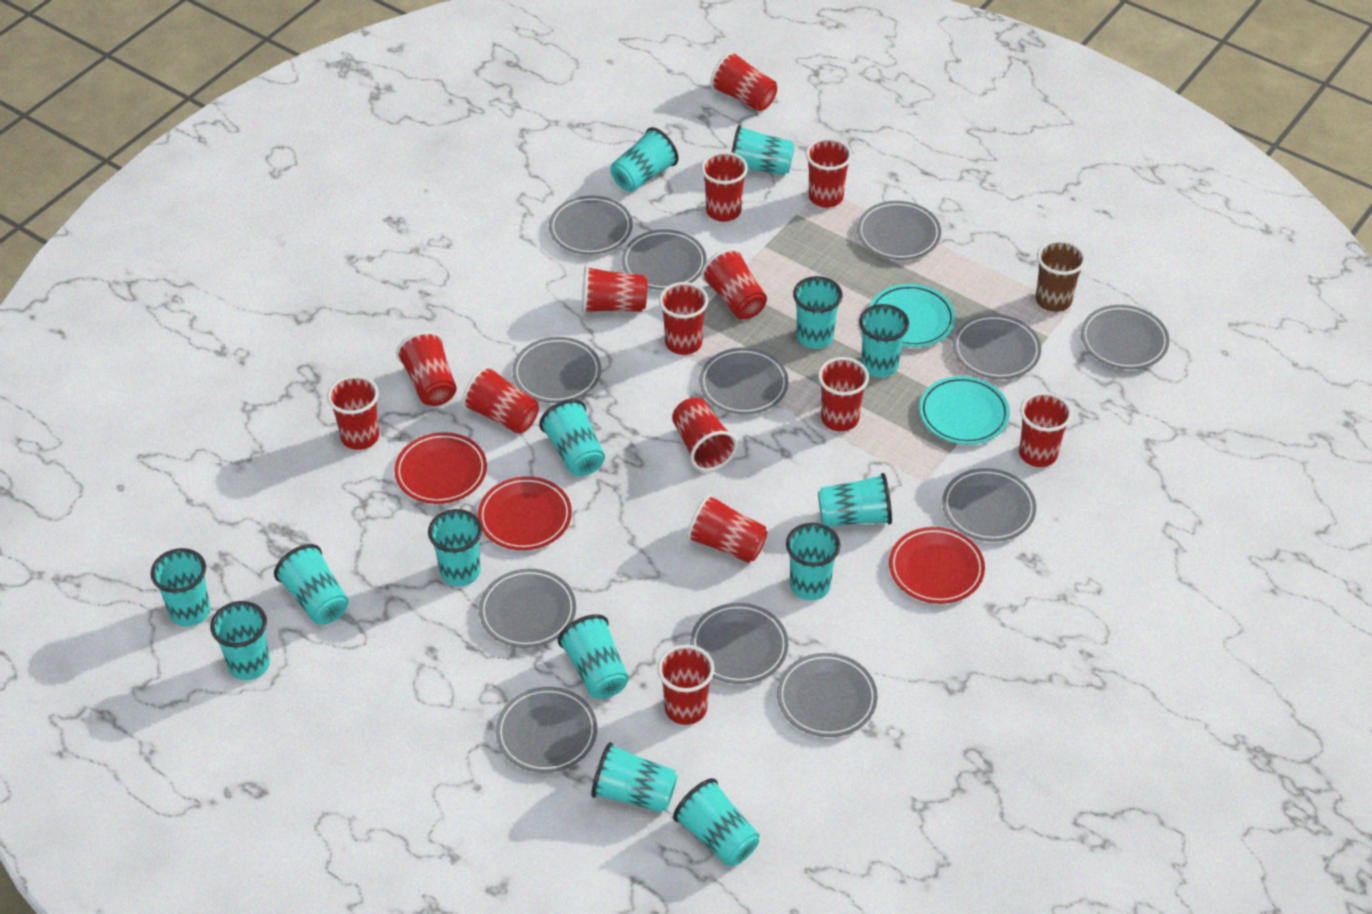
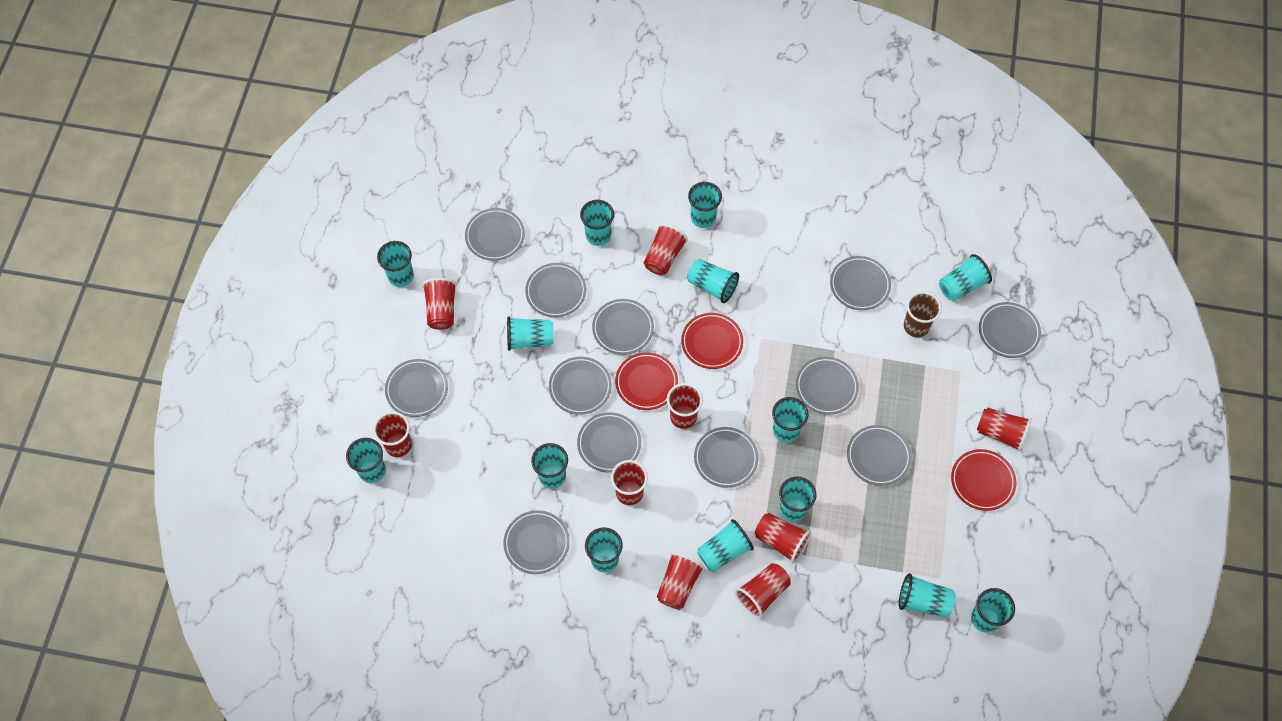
red cup: 14 -> 9
turquoise plate: 2 -> 0

